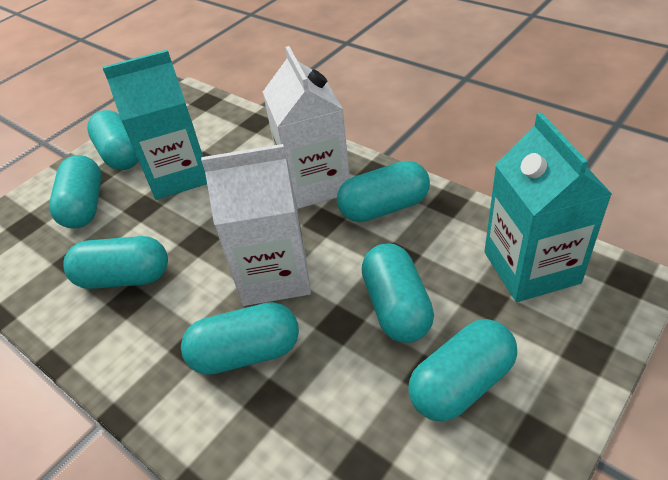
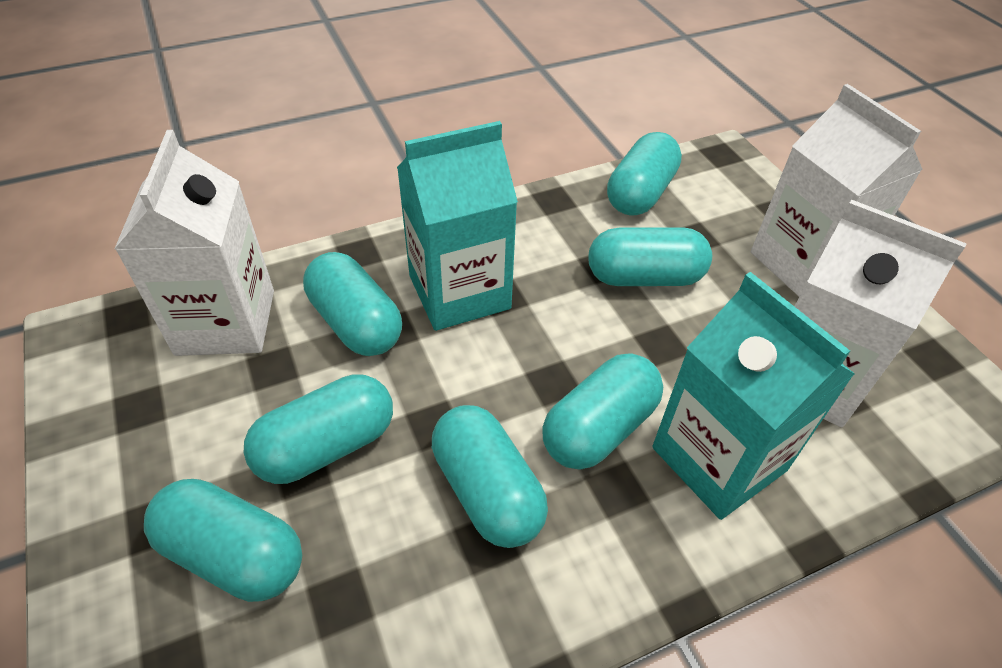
white carton: 2 -> 3

